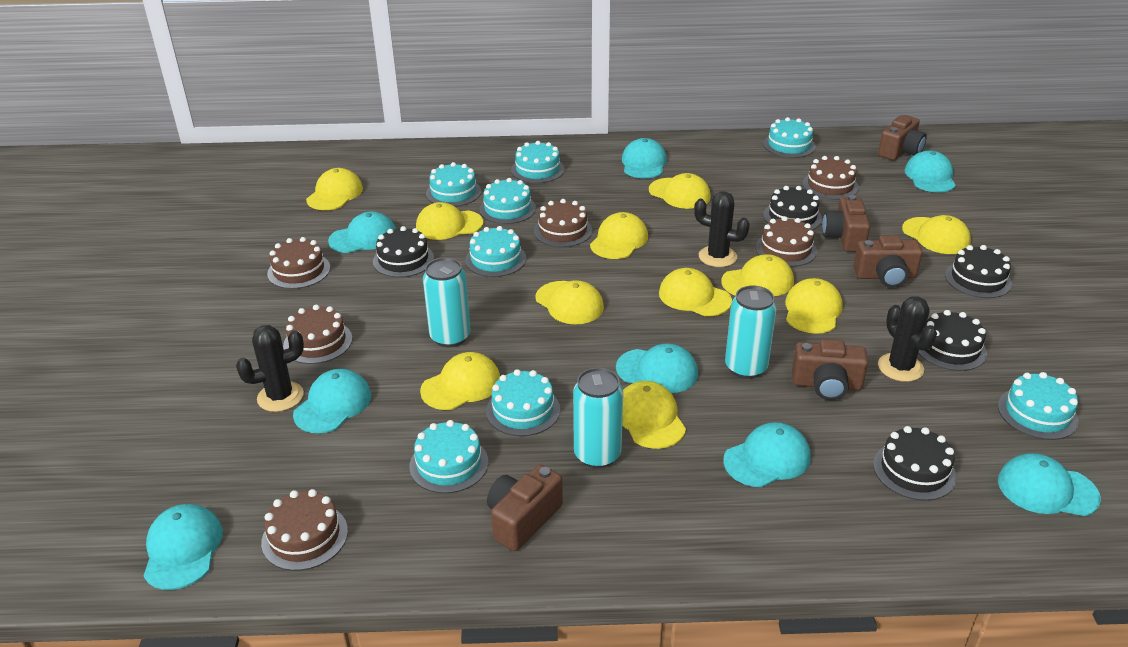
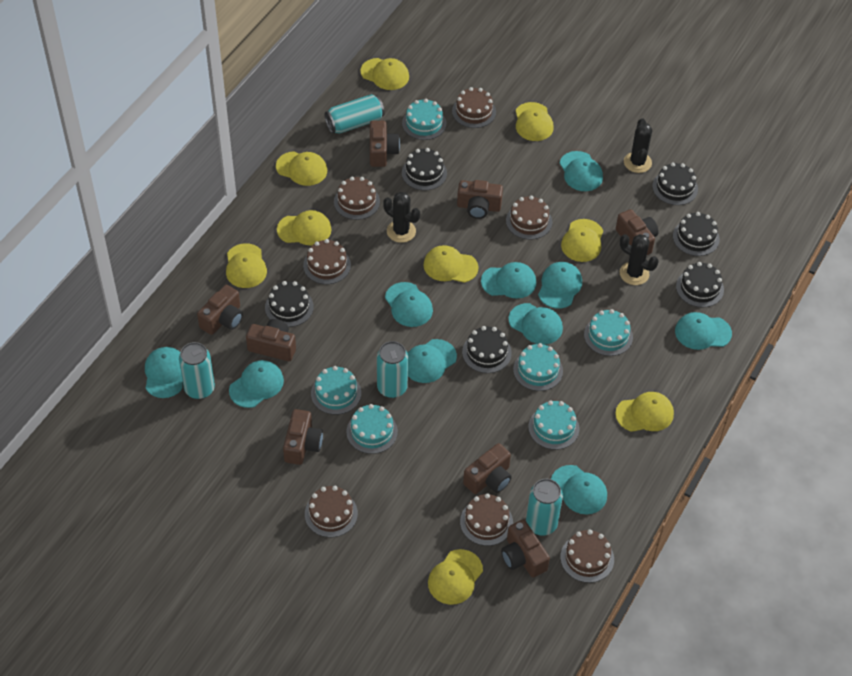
black cake: 5 -> 6
brown cake: 6 -> 7
brown camera: 5 -> 8
turquoise cake: 8 -> 6
turquoise can: 3 -> 4
turquoise cap: 8 -> 10
yellow cap: 11 -> 9

